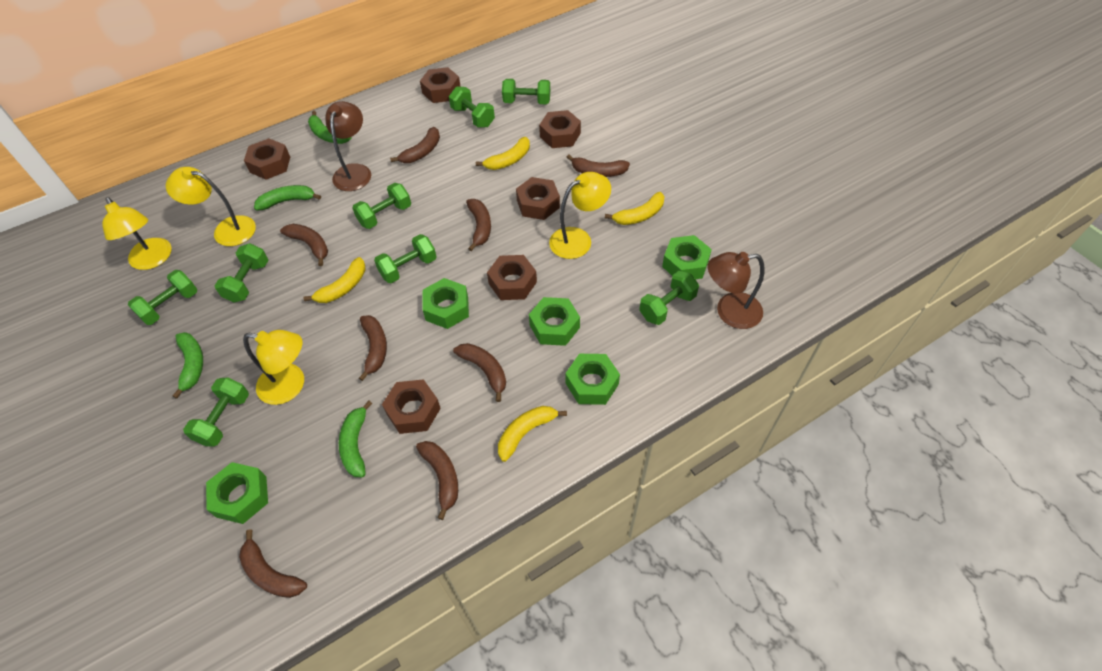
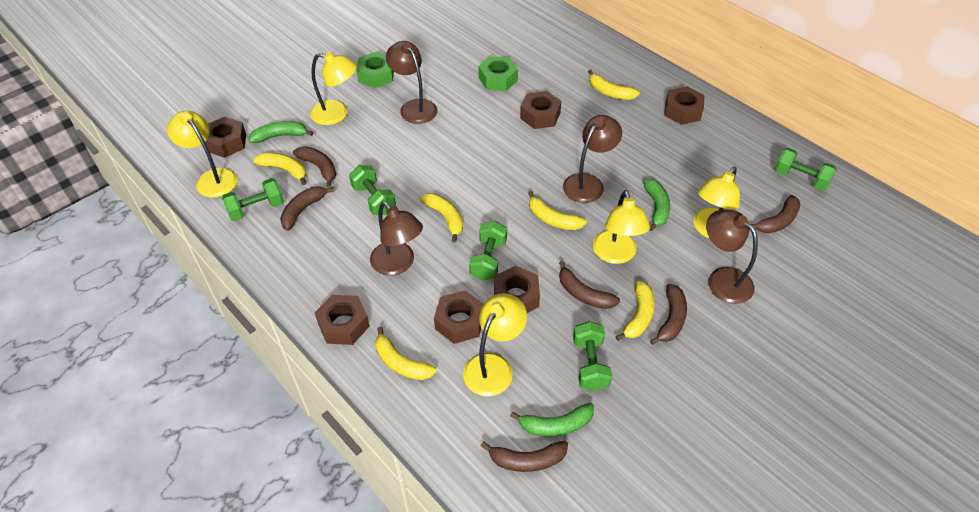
brown banana: 8 -> 6
brown lamp: 2 -> 4
green banana: 4 -> 3
green dumbbell: 8 -> 5
green nut: 5 -> 2
yellow banana: 4 -> 6
yellow lamp: 4 -> 5

